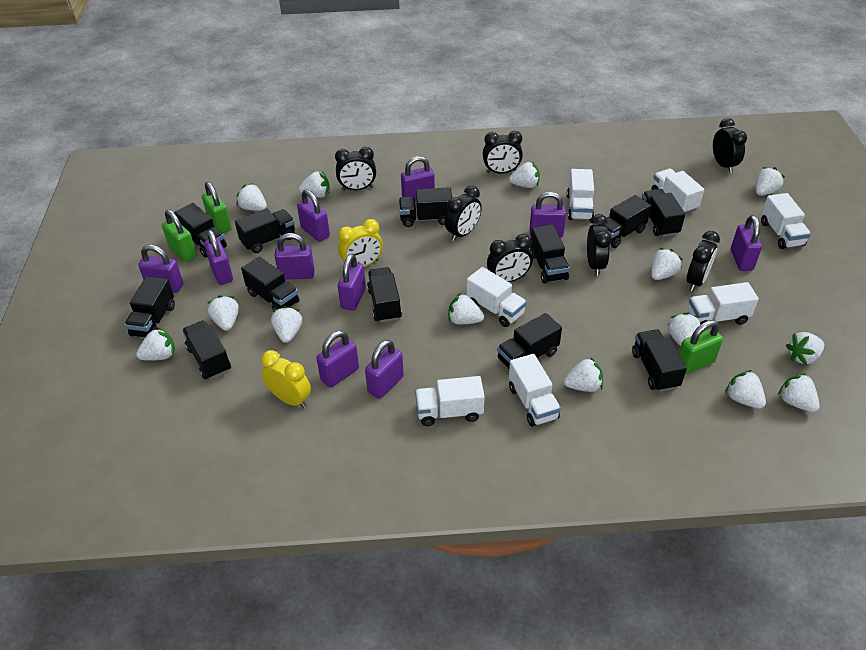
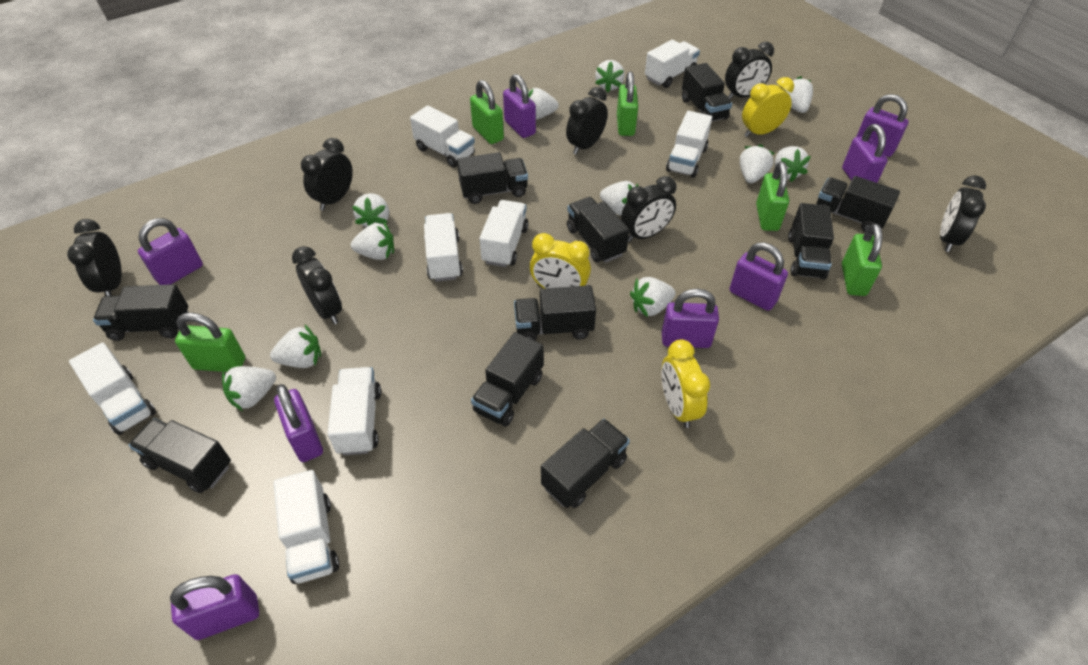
black truck: 12 -> 10
green padlock: 3 -> 5
purple padlock: 10 -> 8
white strawberry: 14 -> 11
white truck: 7 -> 8
yellow clock: 2 -> 3

